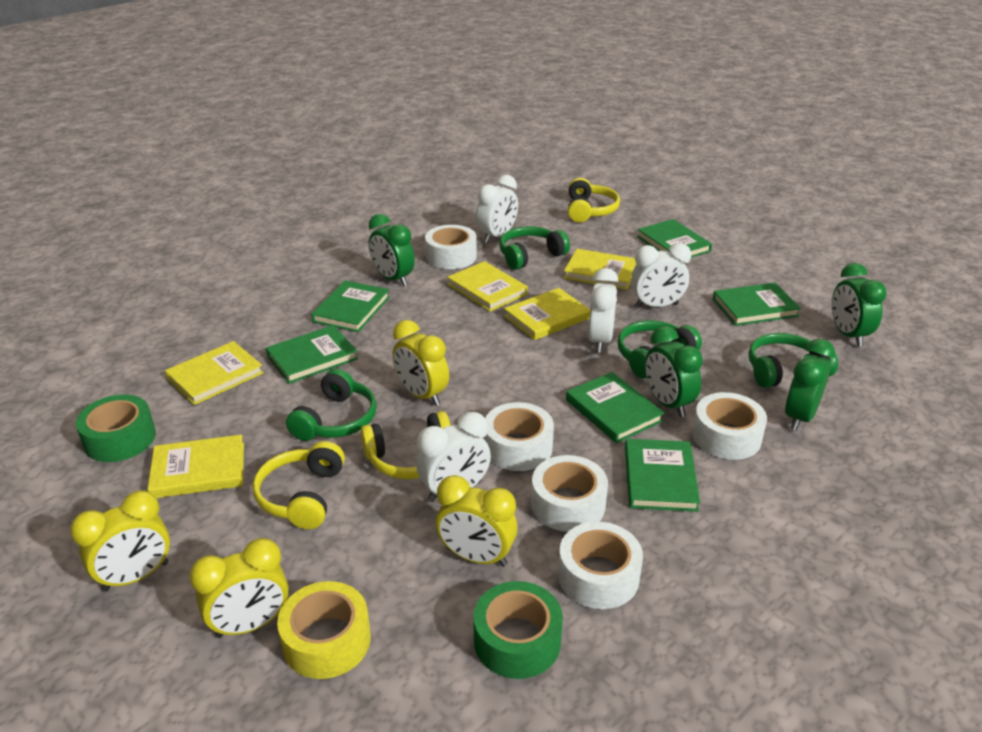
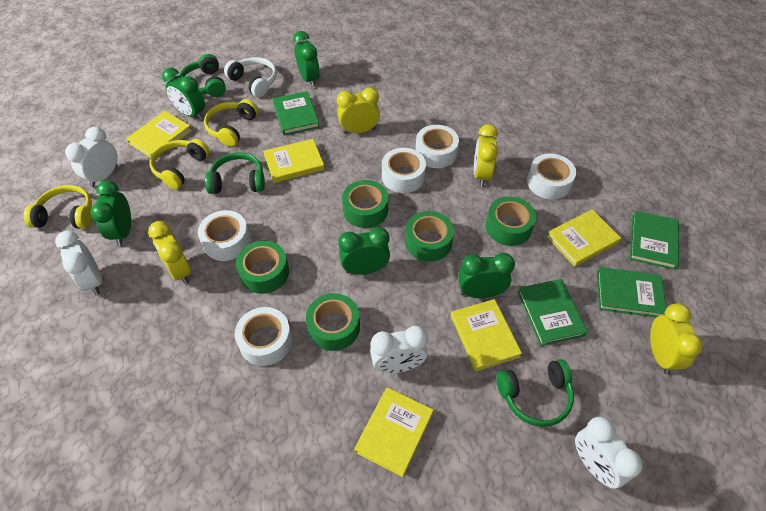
green book: 6 -> 4
green clock: 4 -> 5
green headphones: 4 -> 3
green tape: 2 -> 5
white headphones: 0 -> 1
yellow tape: 1 -> 0

